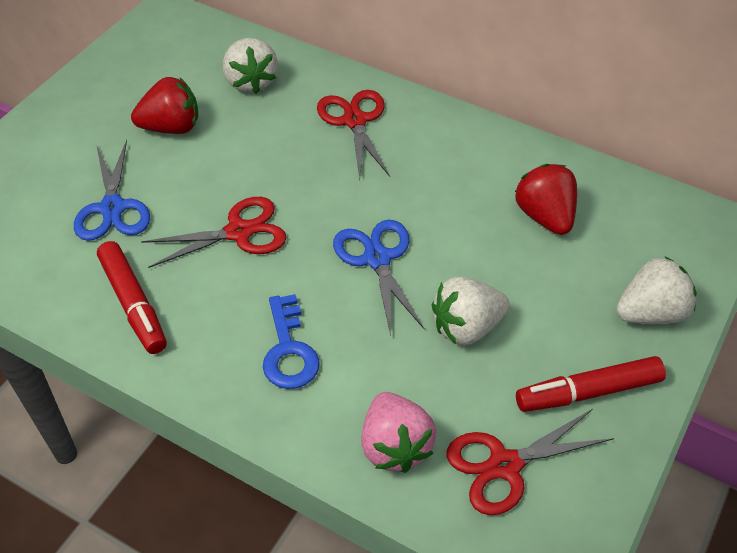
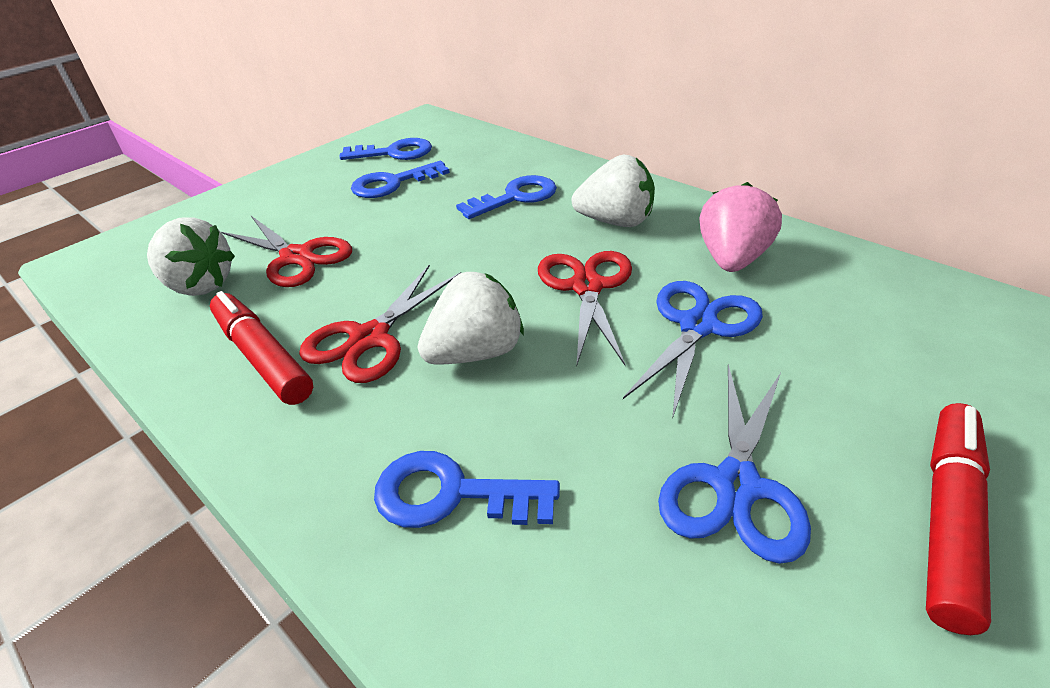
blue key: 1 -> 4
red strawberry: 2 -> 0

